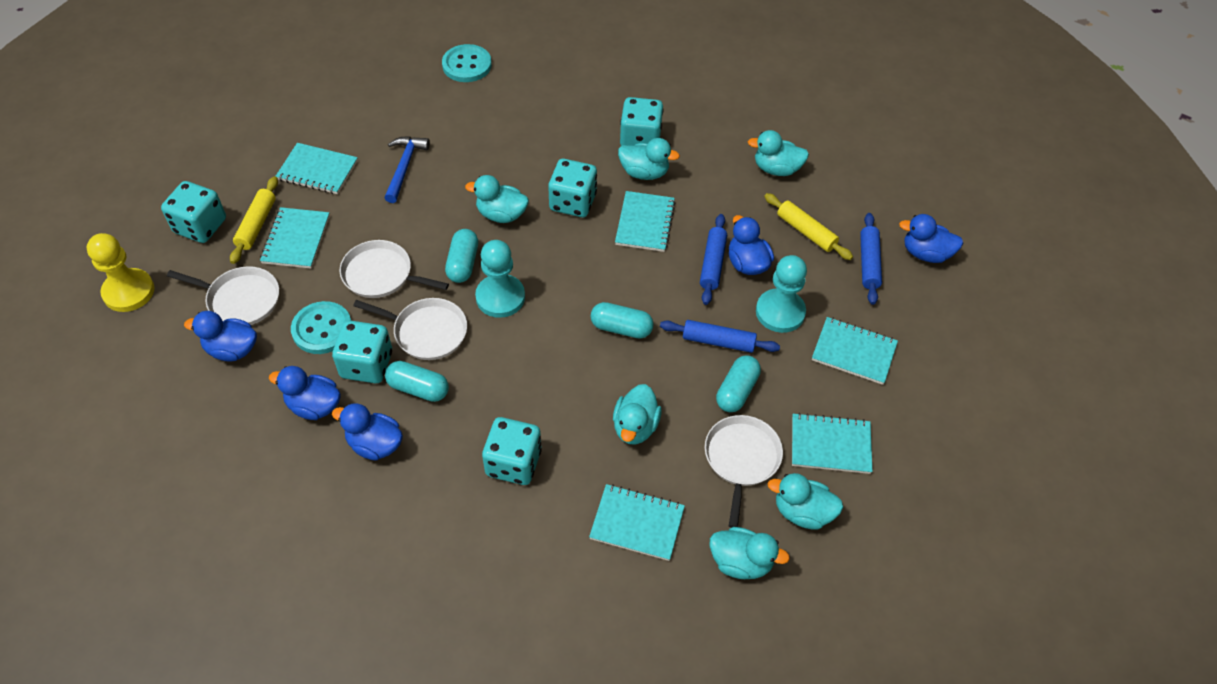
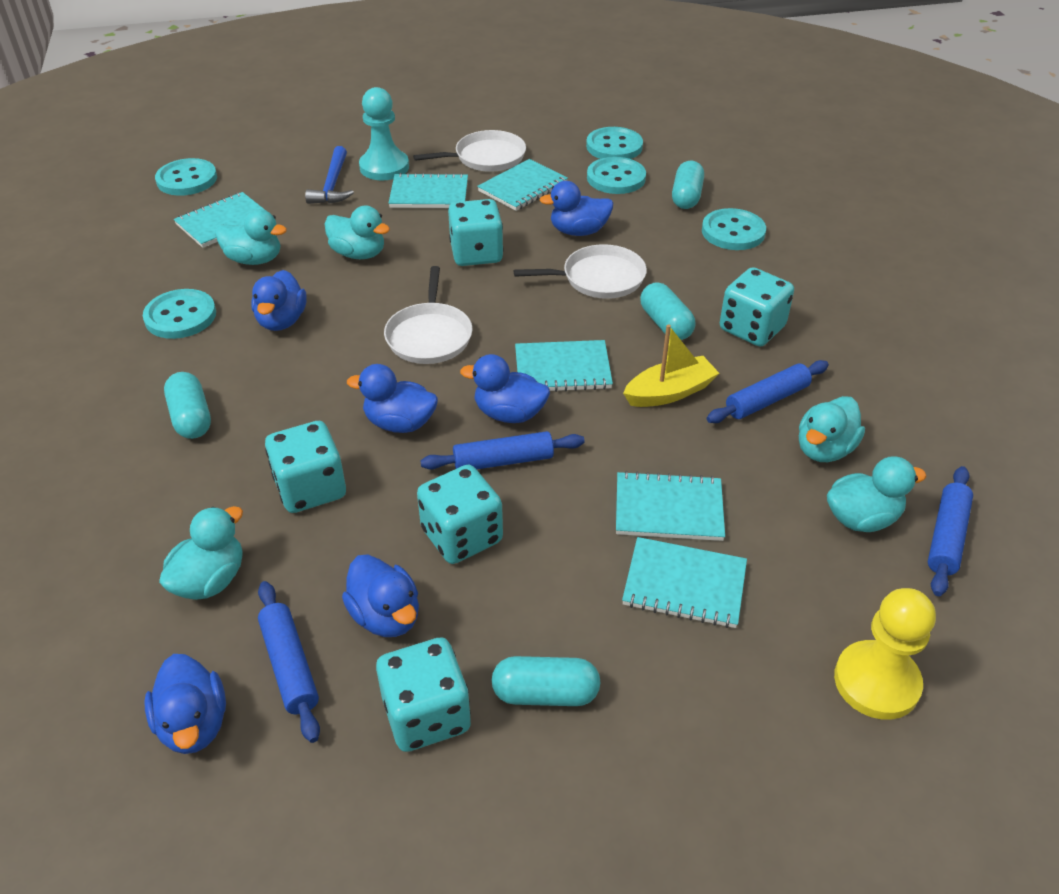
blue duck: 5 -> 6
blue rolling pin: 3 -> 4
turquoise button: 2 -> 5
turquoise duck: 6 -> 5
turquoise pawn: 2 -> 1
white pan: 4 -> 3
yellow boat: 0 -> 1
yellow rolling pin: 2 -> 0

